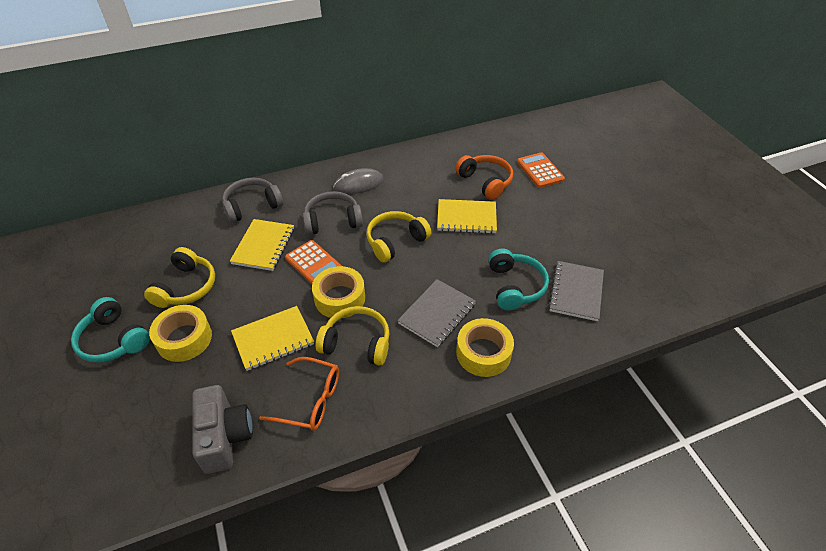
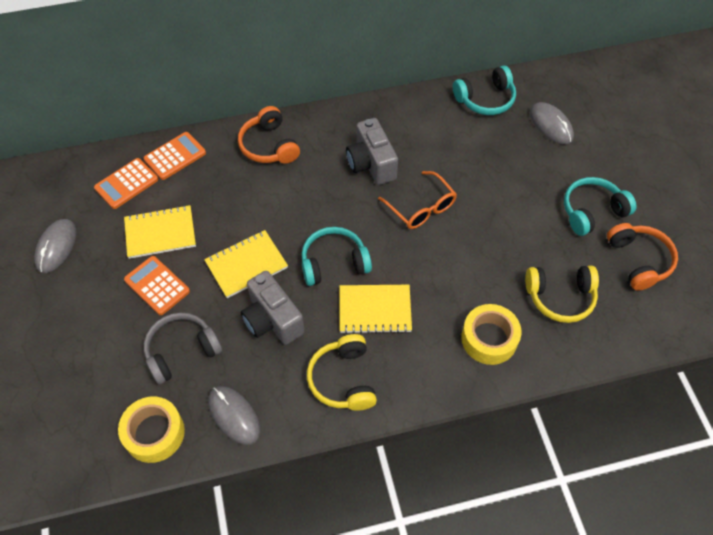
grey camera: 1 -> 2
grey headphones: 2 -> 1
grey mouse: 1 -> 3
grey notebook: 2 -> 0
orange calculator: 2 -> 3
orange headphones: 1 -> 2
turquoise headphones: 2 -> 3
yellow headphones: 3 -> 2
yellow tape: 3 -> 2

